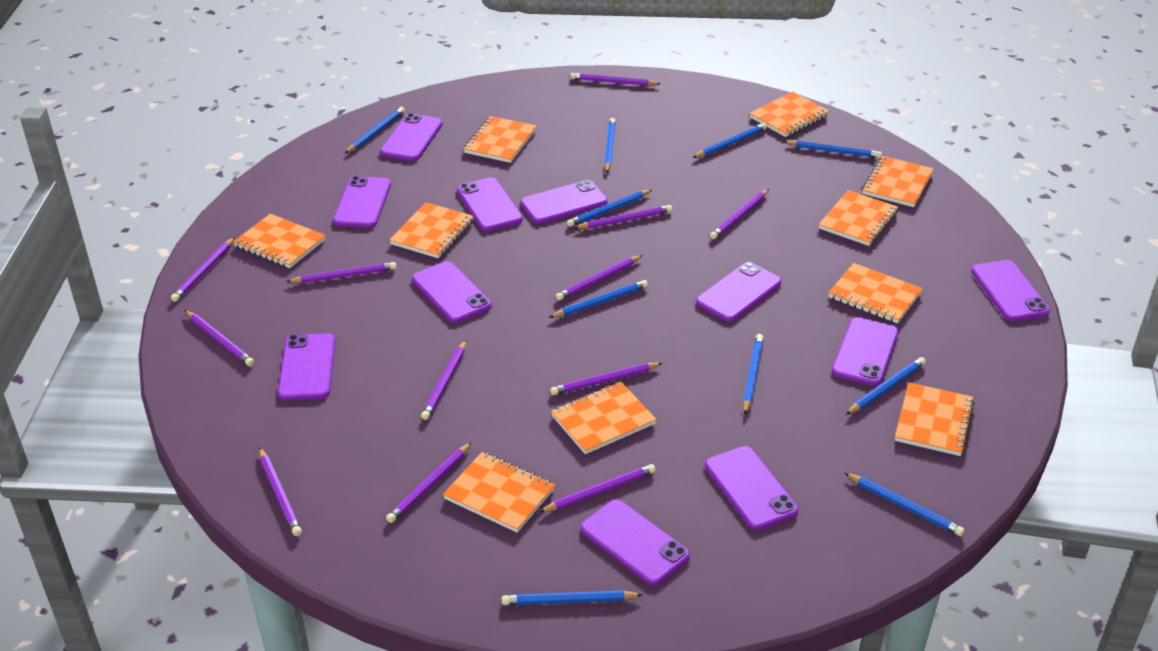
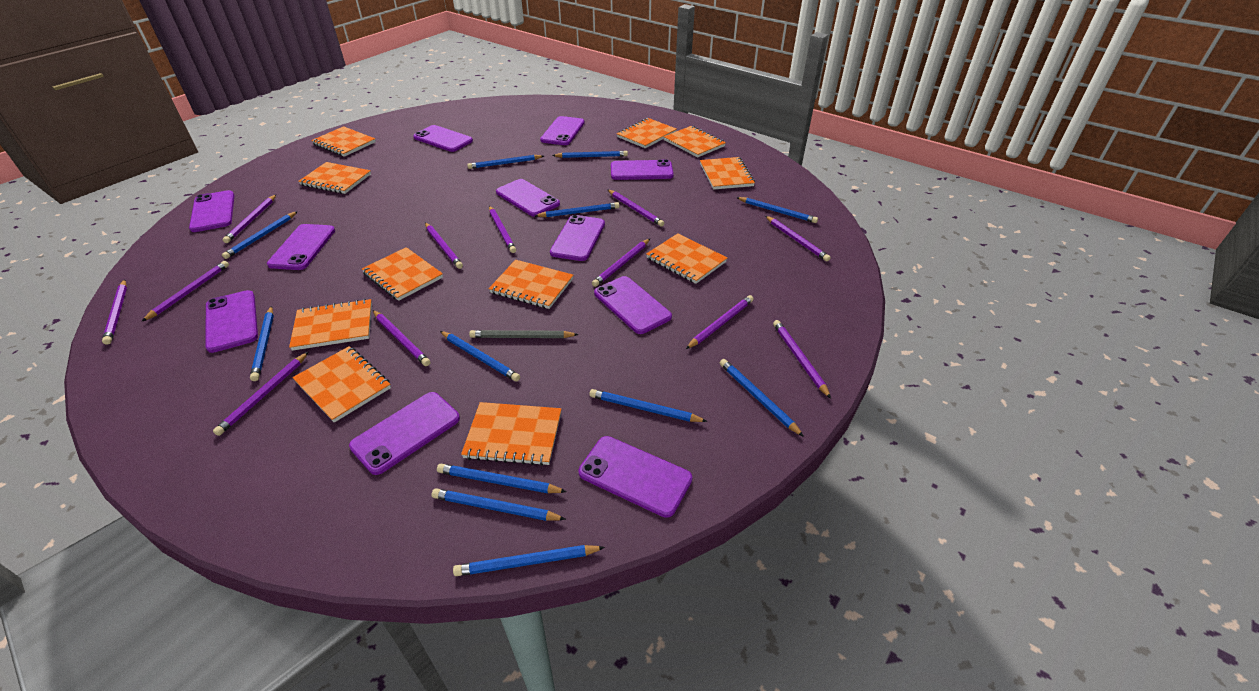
blue pencil: 10 -> 12
grey pencil: 0 -> 1
orange notebook: 10 -> 11

